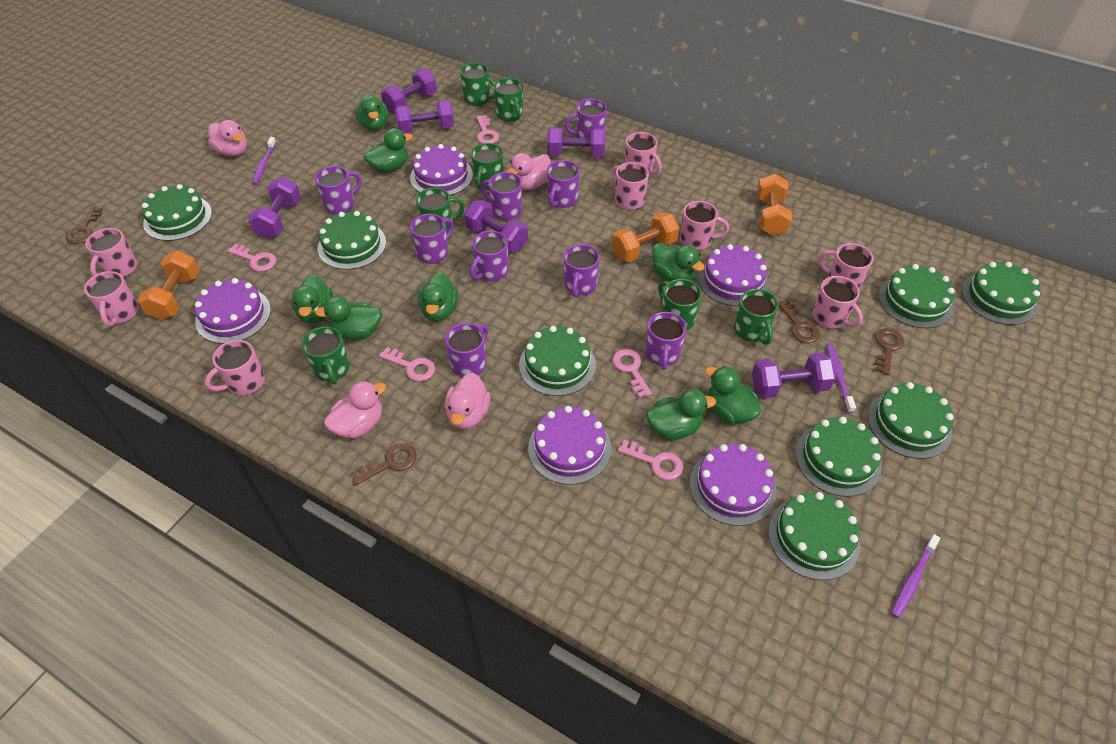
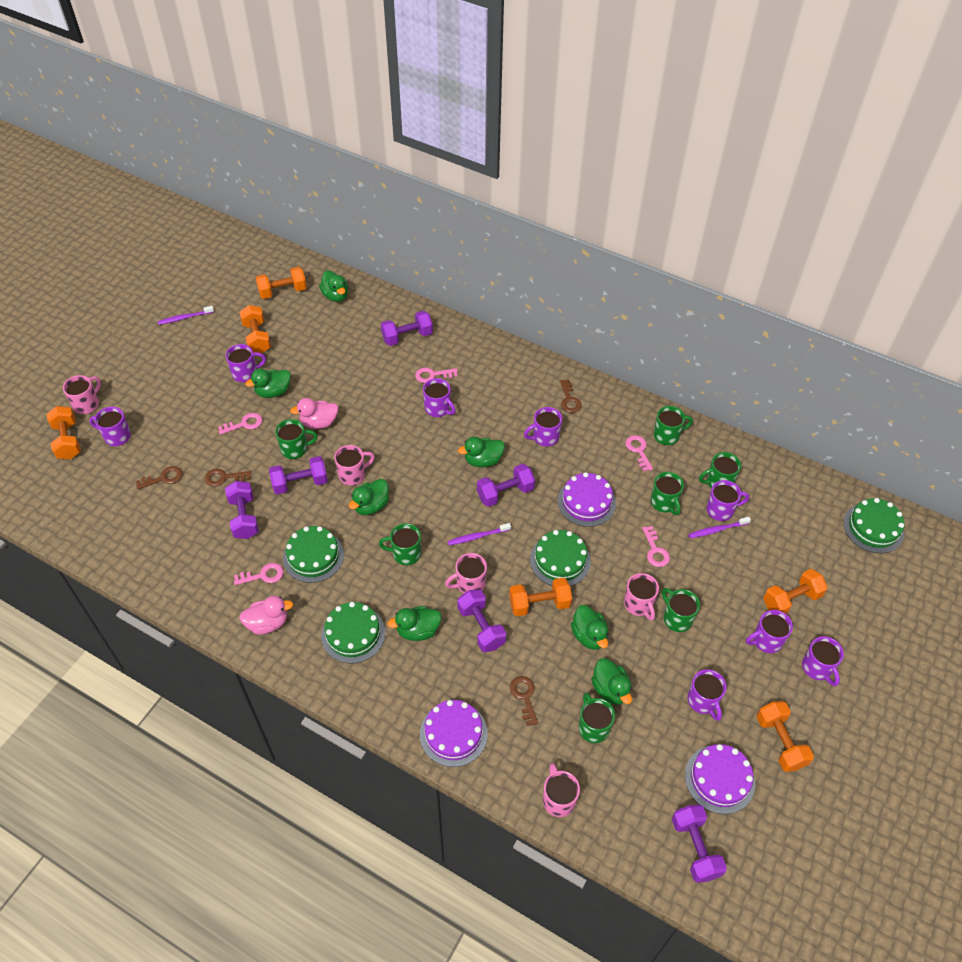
green cake: 8 -> 4
green duck: 8 -> 7
orange dumbbell: 3 -> 6
pink duck: 4 -> 2
pink mug: 8 -> 5
purple cake: 5 -> 3
purple mug: 9 -> 8

